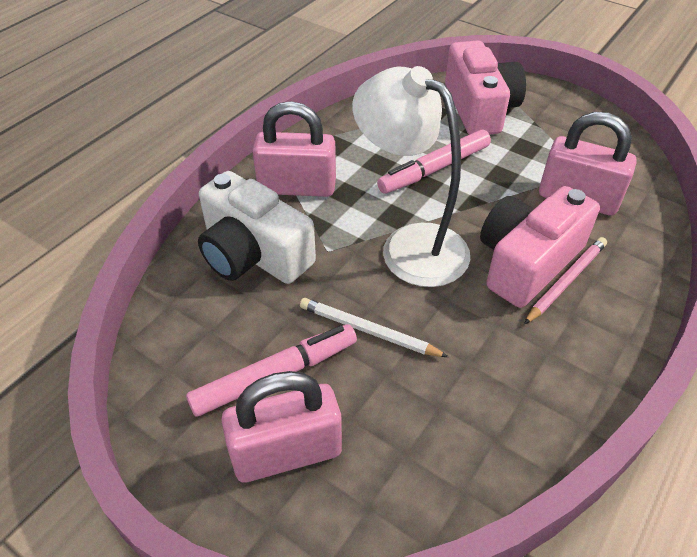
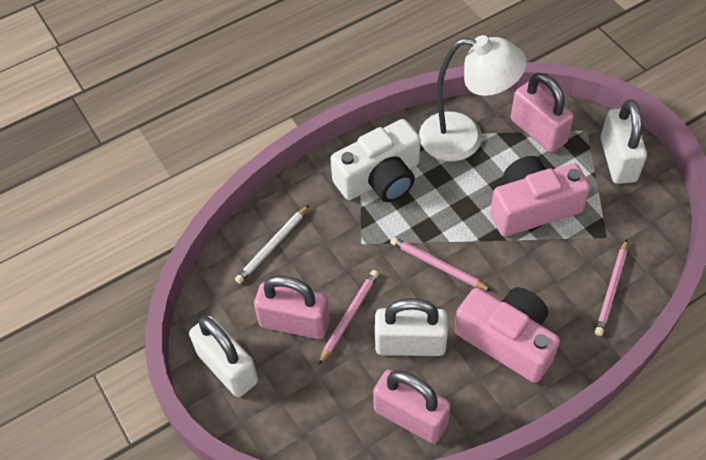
pink marker: 2 -> 0
pink pencil: 1 -> 3
white padlock: 0 -> 3

